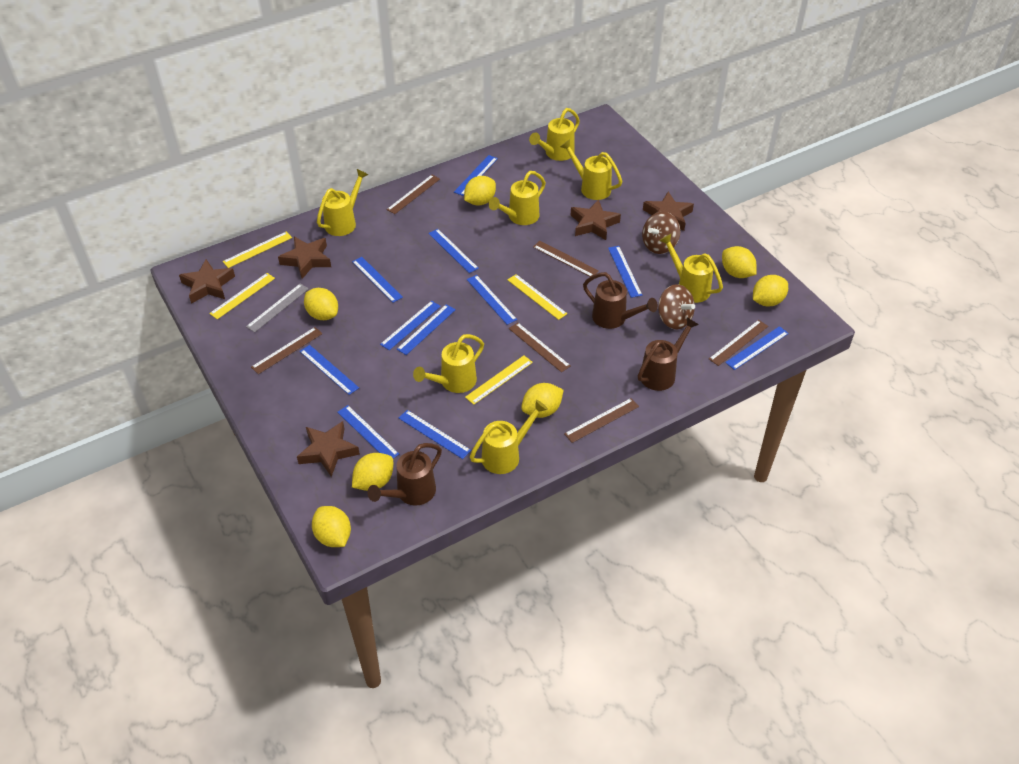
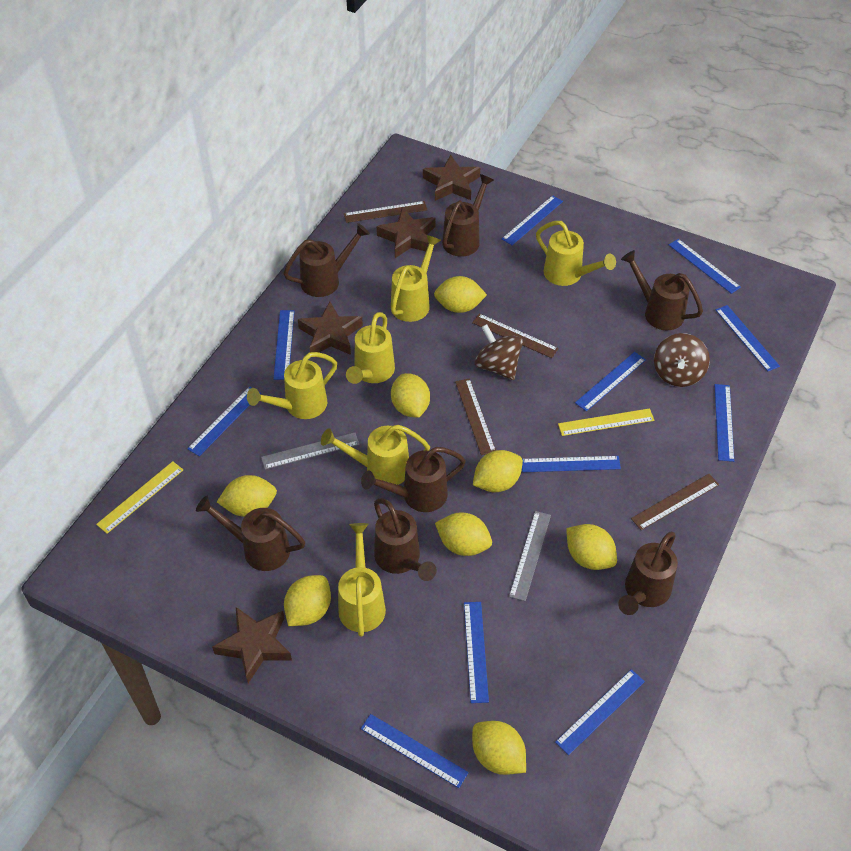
brown ruler: 6 -> 4
brown star: 5 -> 4
brown watering can: 3 -> 7
grey ruler: 1 -> 2
yellow lemon: 7 -> 8
yellow ruler: 4 -> 2
yellow watering can: 7 -> 6

